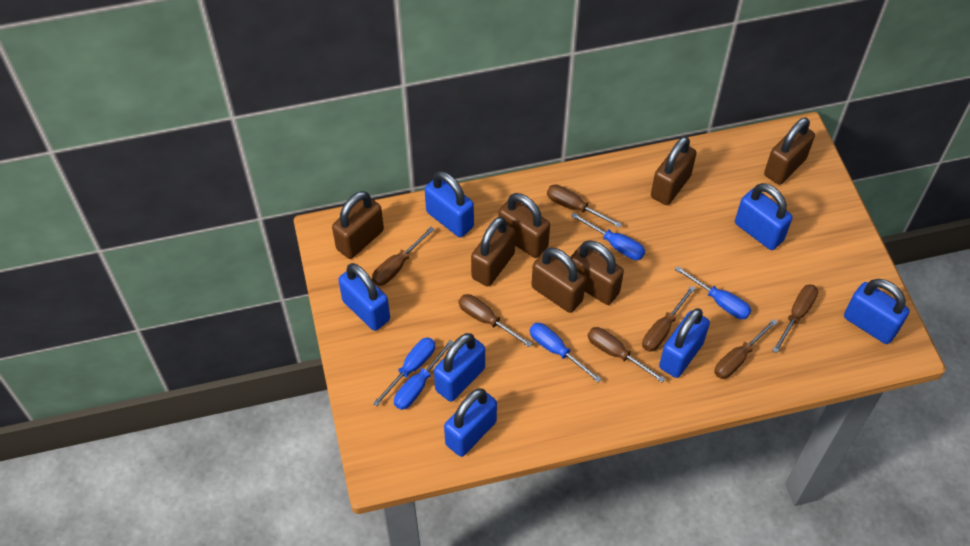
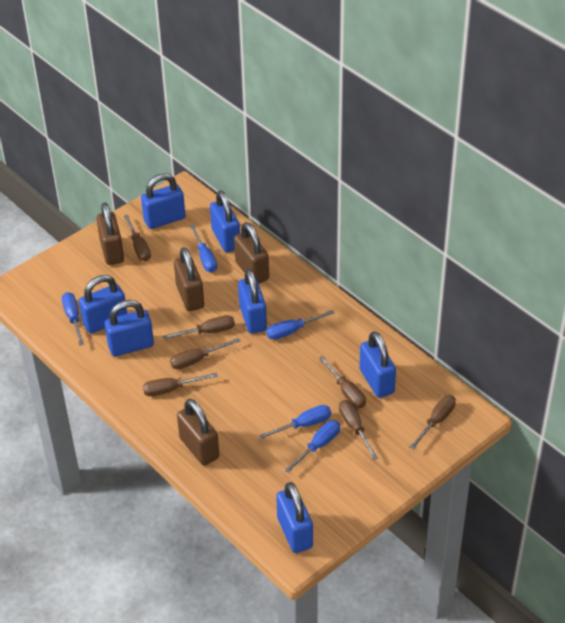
brown padlock: 7 -> 4

